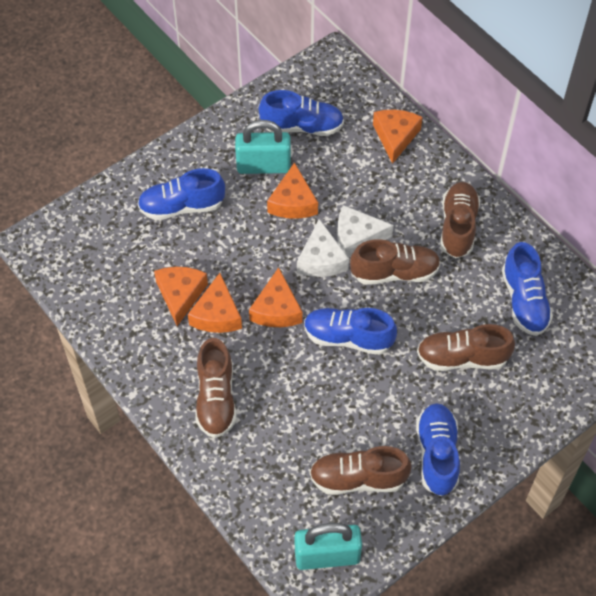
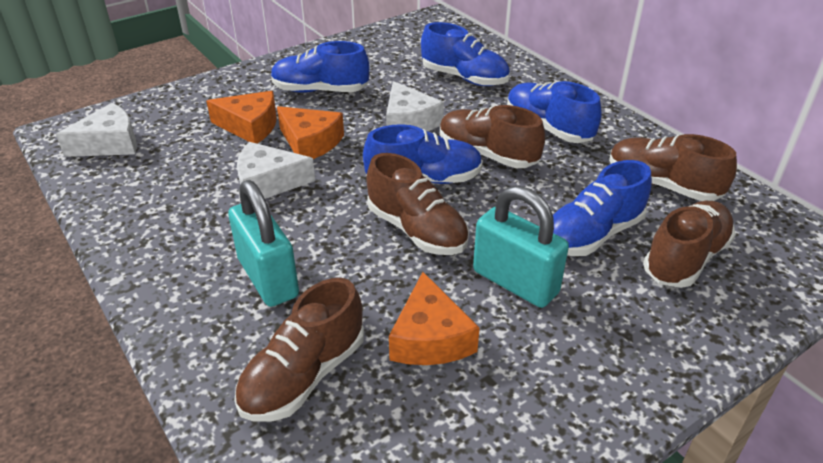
orange cheese: 5 -> 3
white cheese: 2 -> 3

